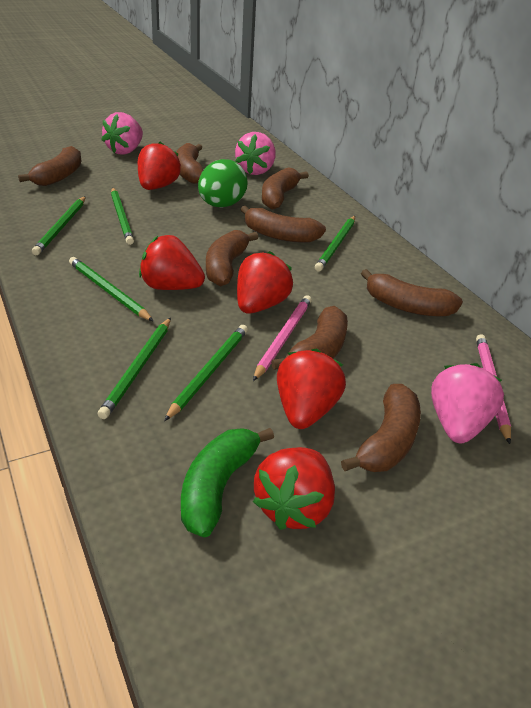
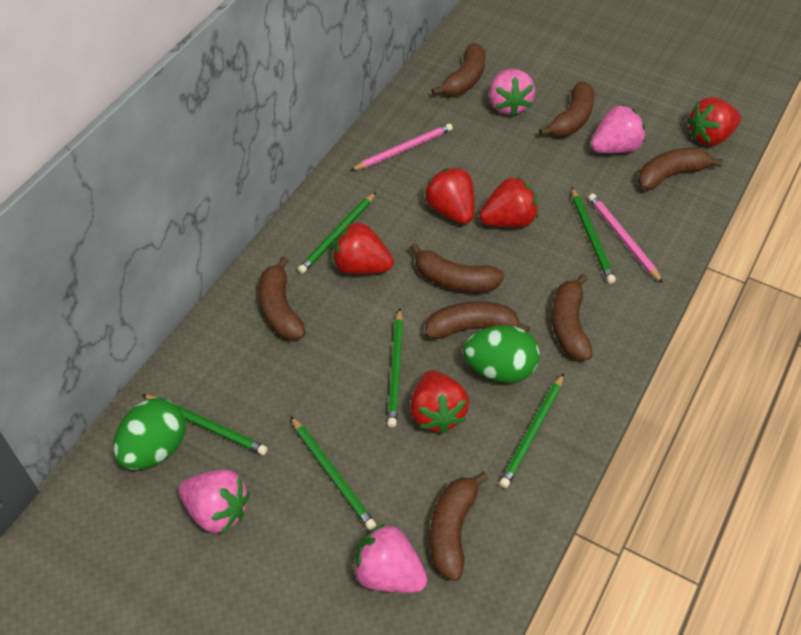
green banana: 1 -> 0
green egg: 1 -> 2
pink strawberry: 3 -> 4

